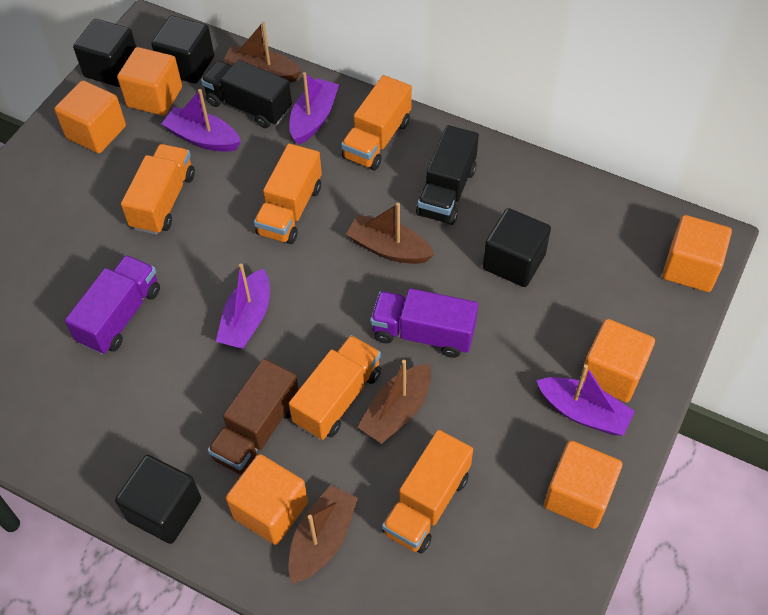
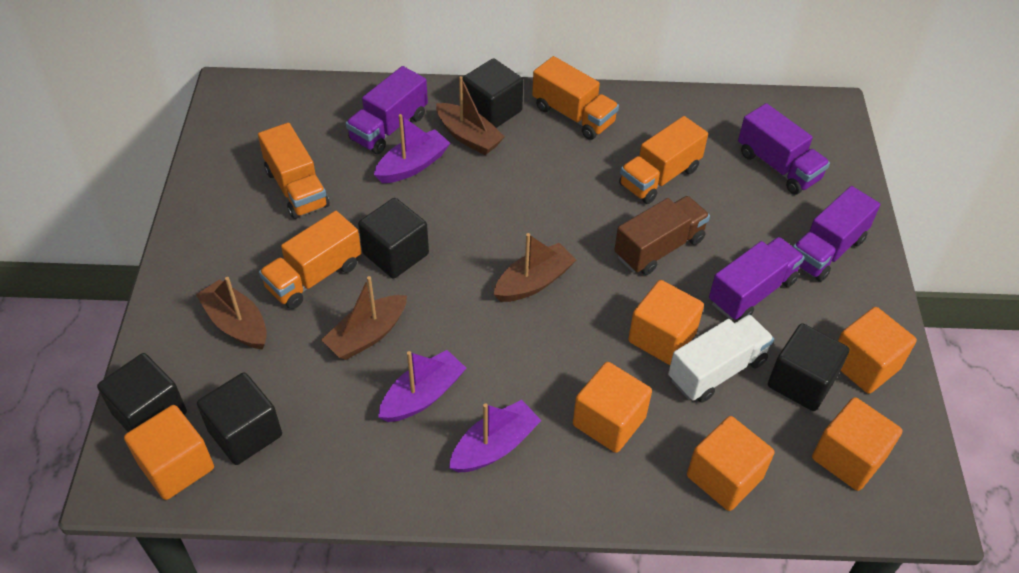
black cube: 4 -> 5
black truck: 2 -> 0
orange truck: 5 -> 4
purple boat: 4 -> 3
purple truck: 2 -> 4
white truck: 0 -> 1

